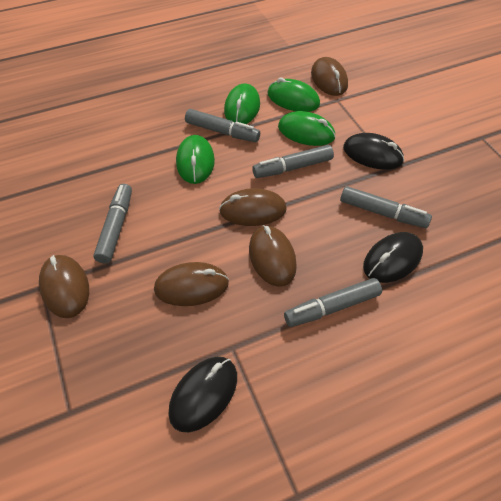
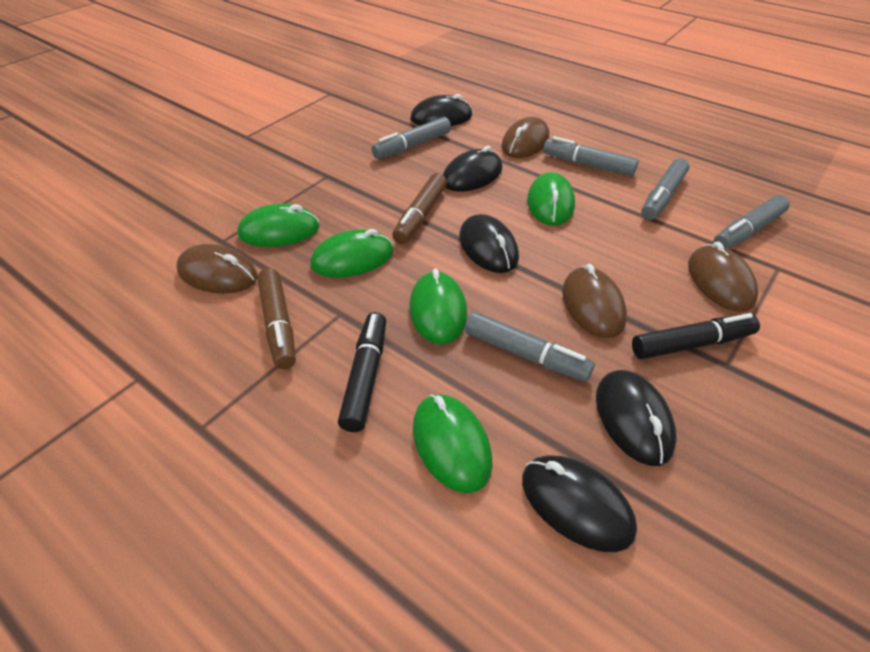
black marker: 0 -> 2
black mouse: 3 -> 5
brown marker: 0 -> 2
brown mouse: 5 -> 4
green mouse: 4 -> 5

